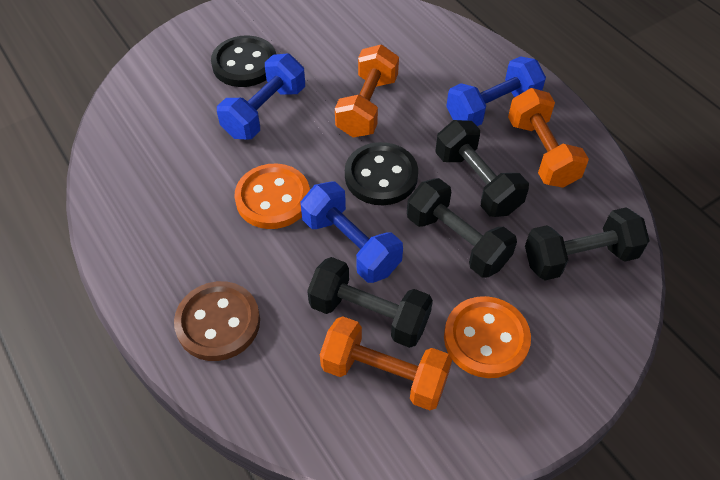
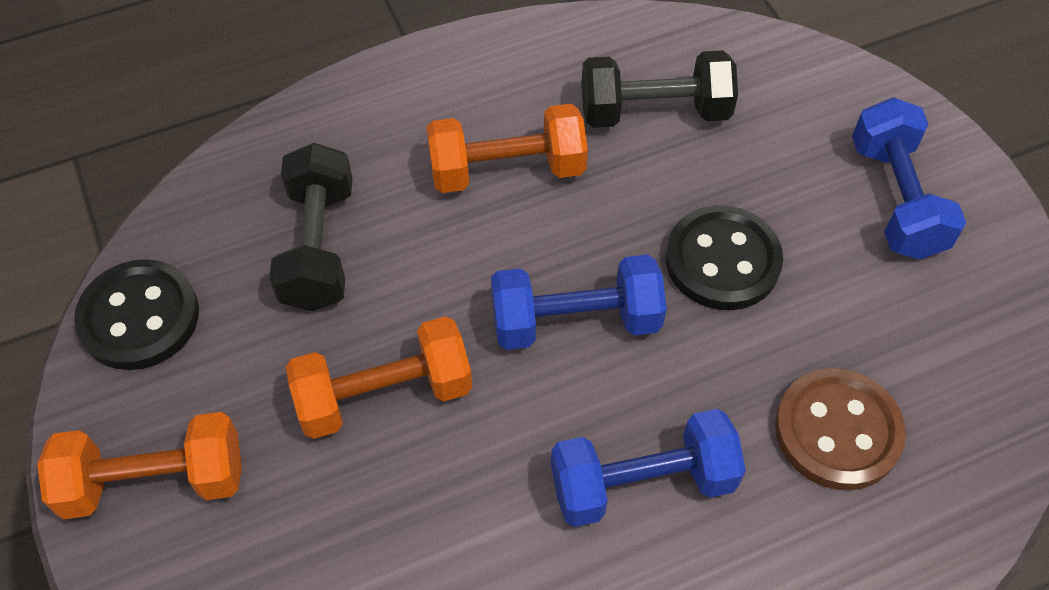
black dumbbell: 4 -> 2
orange button: 2 -> 0

